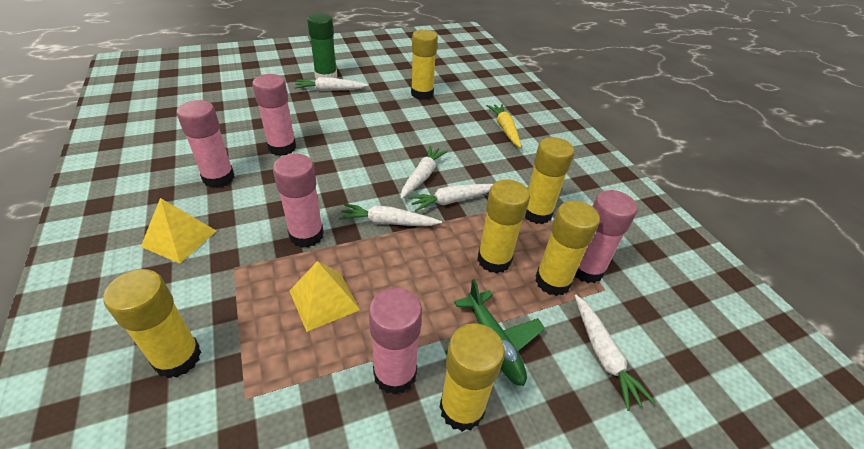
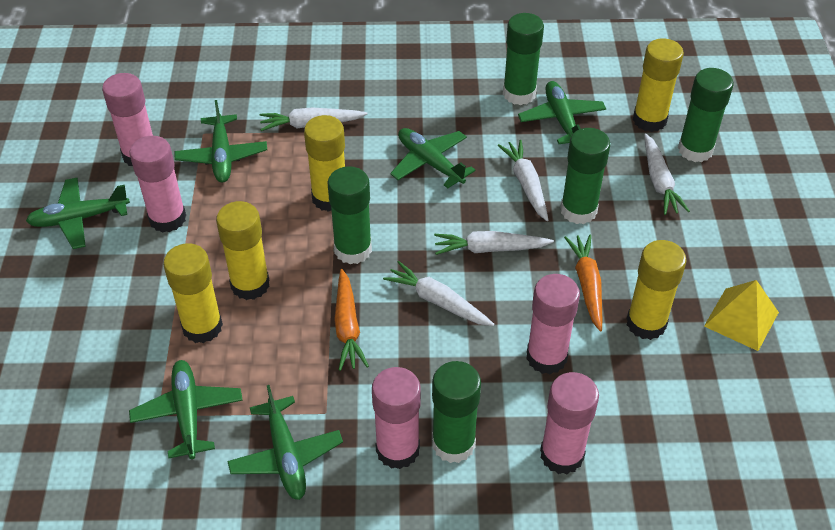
green glue stick: 1 -> 5
green plane: 1 -> 6
orange carrot: 0 -> 2
yellow carrot: 1 -> 0
yellow glue stick: 6 -> 5
yellow pyramid: 2 -> 1

